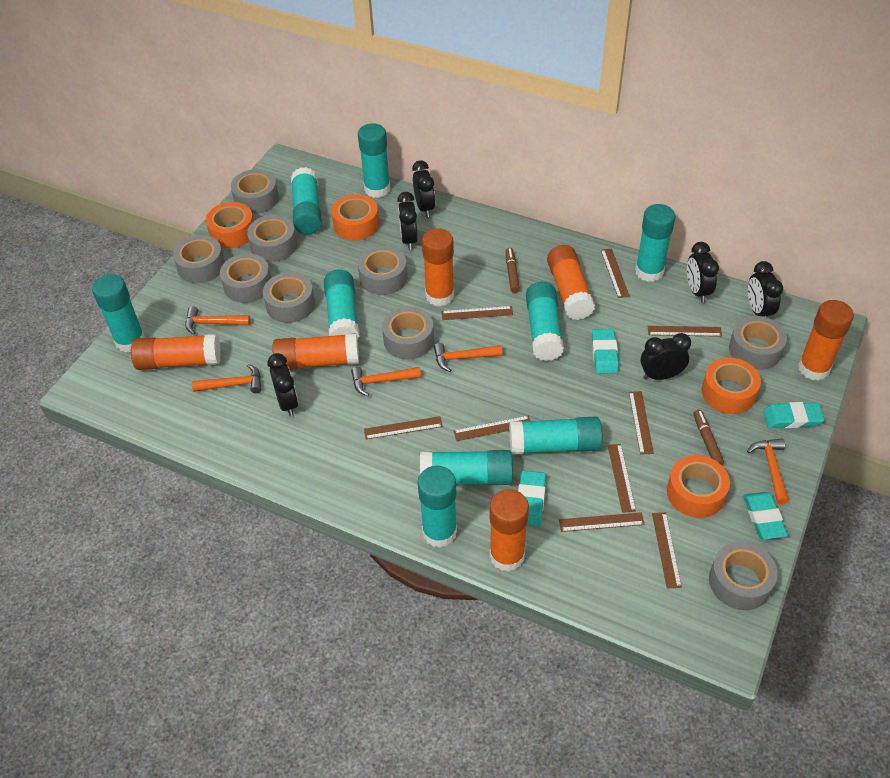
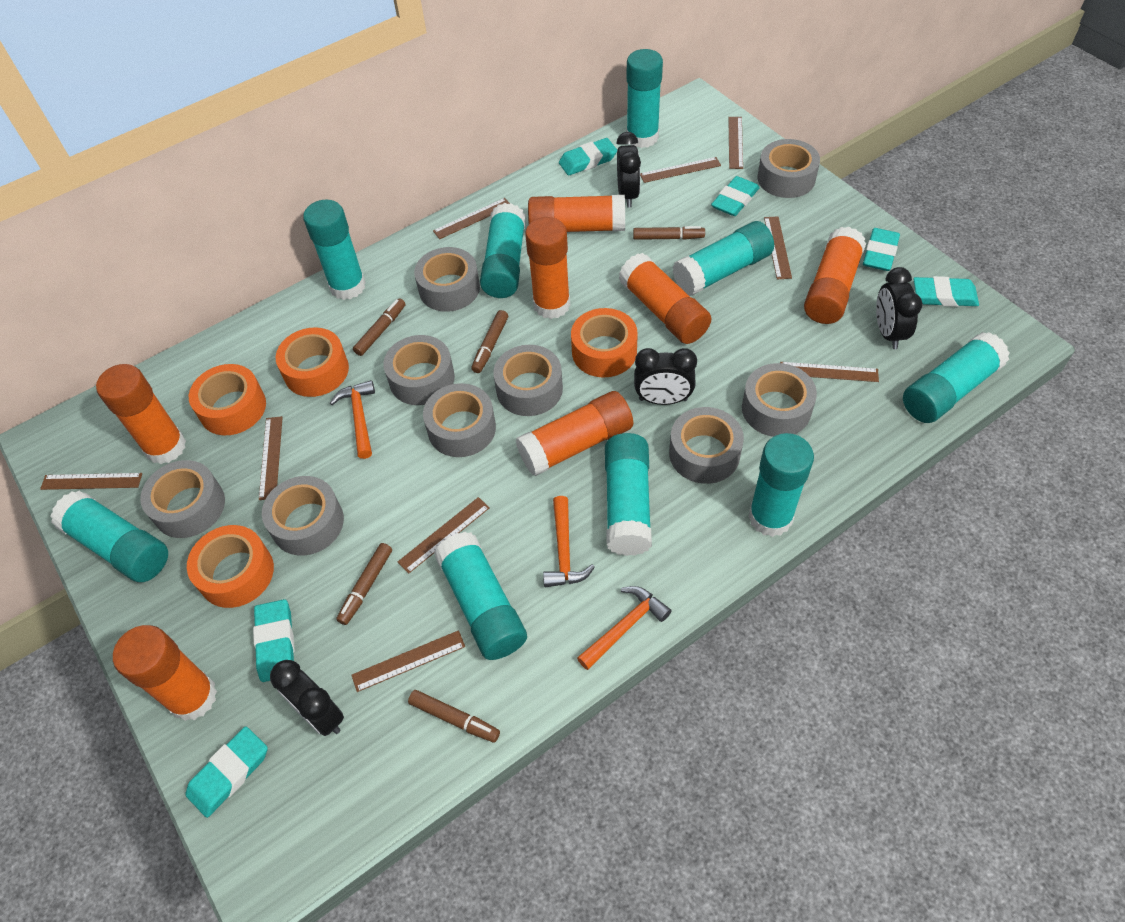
black clock: 6 -> 4
brown marker: 2 -> 5
orange glue stick: 6 -> 7
orange hammer: 5 -> 3
turquoise eraser: 4 -> 6

